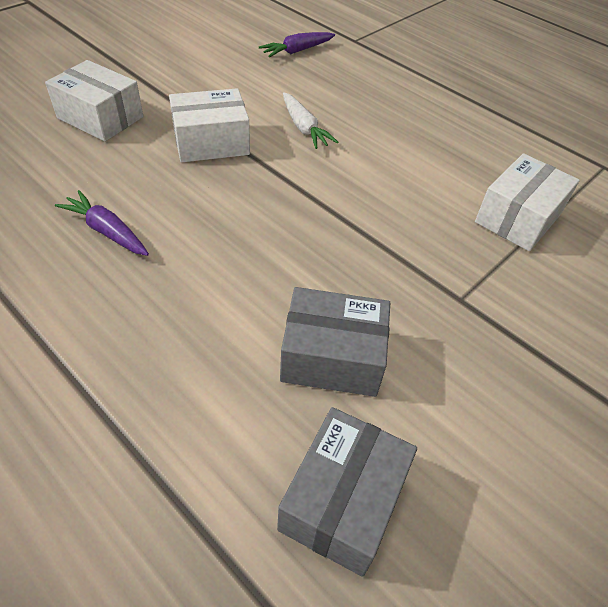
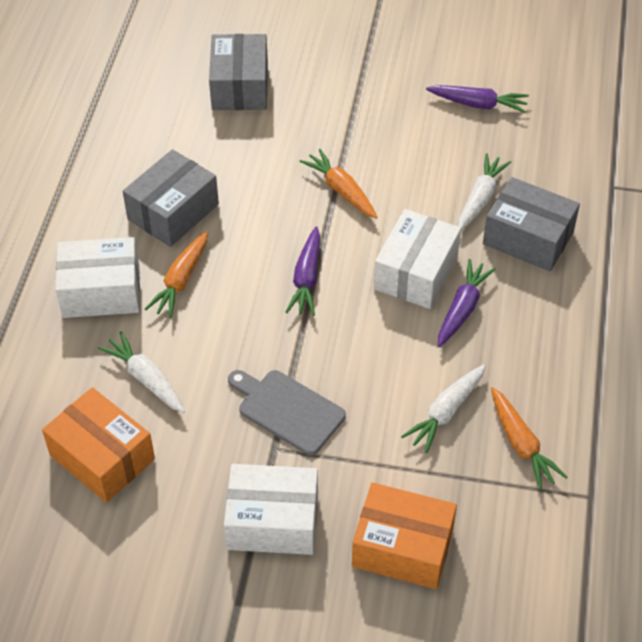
grey box: 2 -> 3
grey cutting board: 0 -> 1
orange box: 0 -> 2
orange carrot: 0 -> 3
purple carrot: 2 -> 3
white carrot: 1 -> 3

